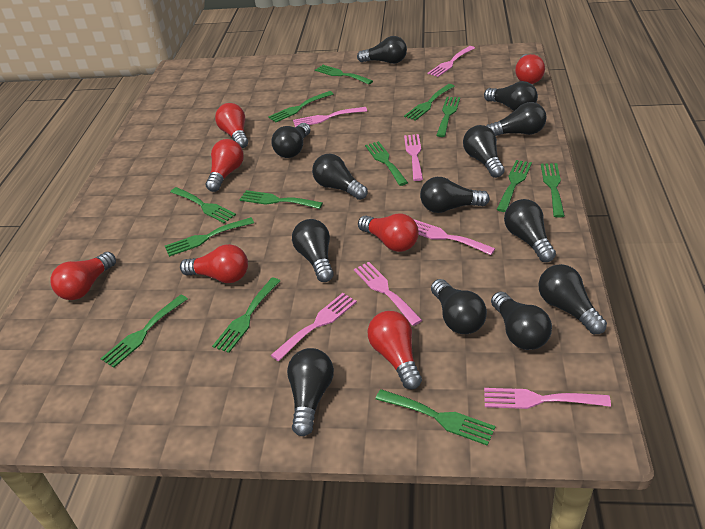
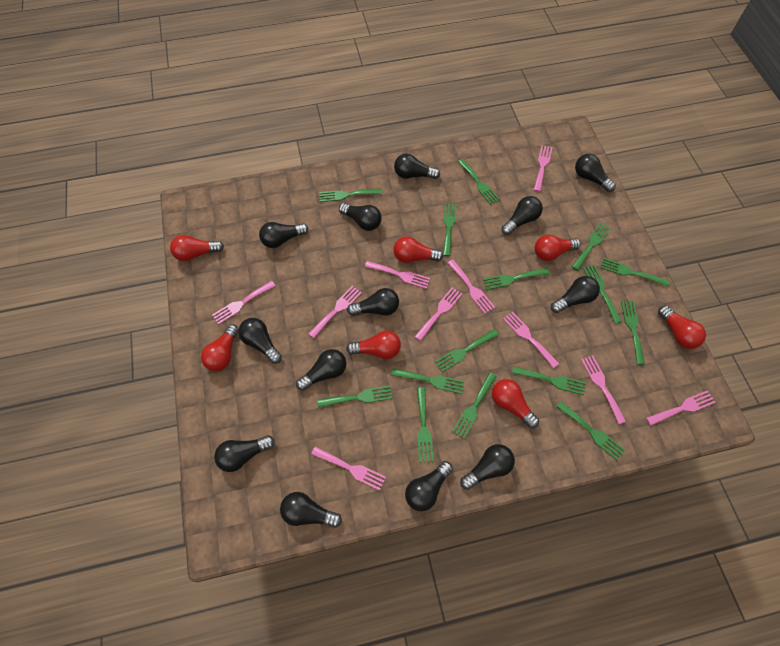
green fork: 13 -> 15
pink fork: 7 -> 10

